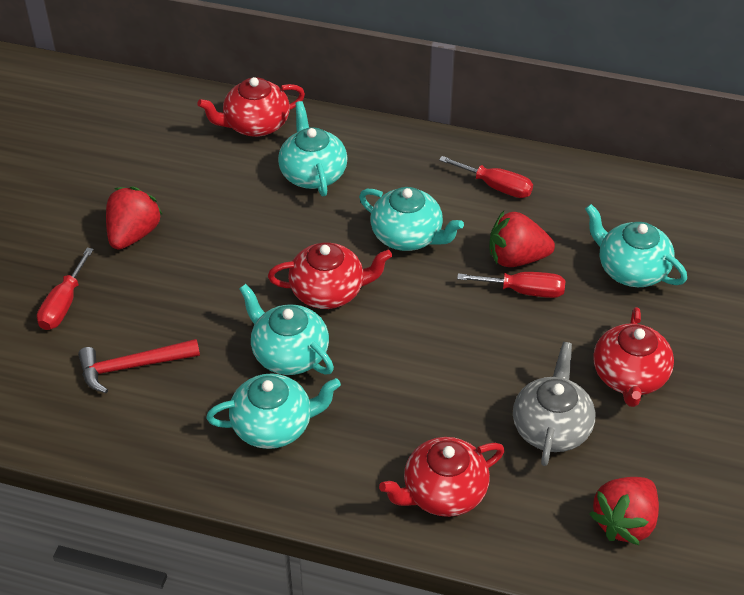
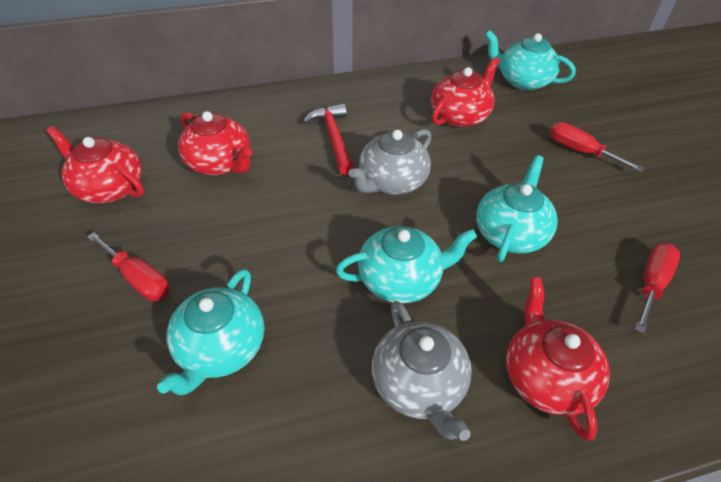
grey teapot: 1 -> 2
red strawberry: 3 -> 0
turquoise teapot: 5 -> 4

